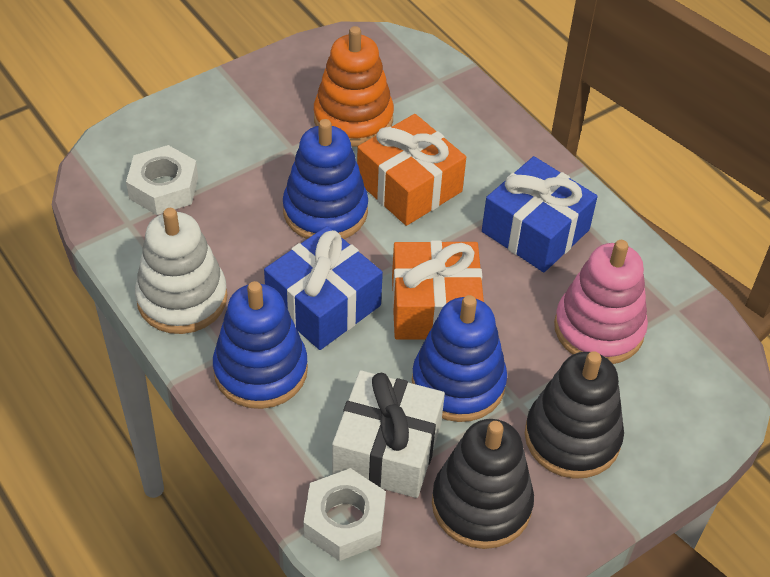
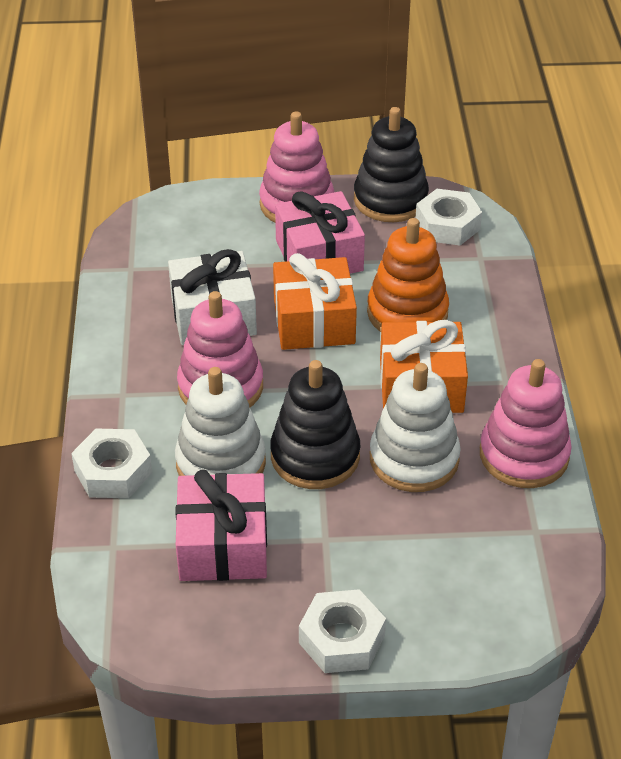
blue gift: 2 -> 0
blue stacking toy: 3 -> 0
pink gift: 0 -> 2
pink stacking toy: 1 -> 3
white nut: 2 -> 3
white stacking toy: 1 -> 2

